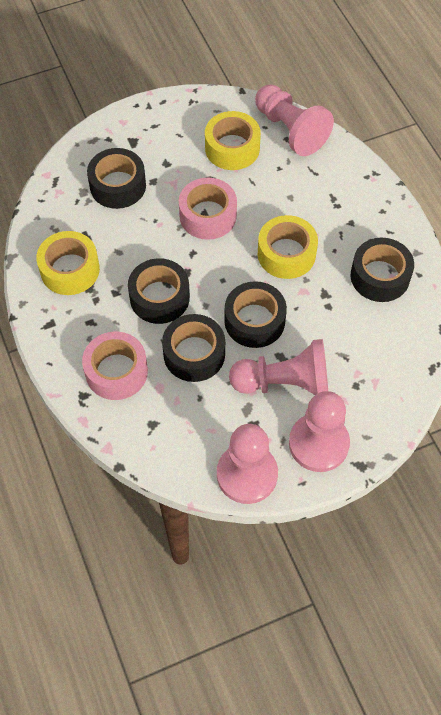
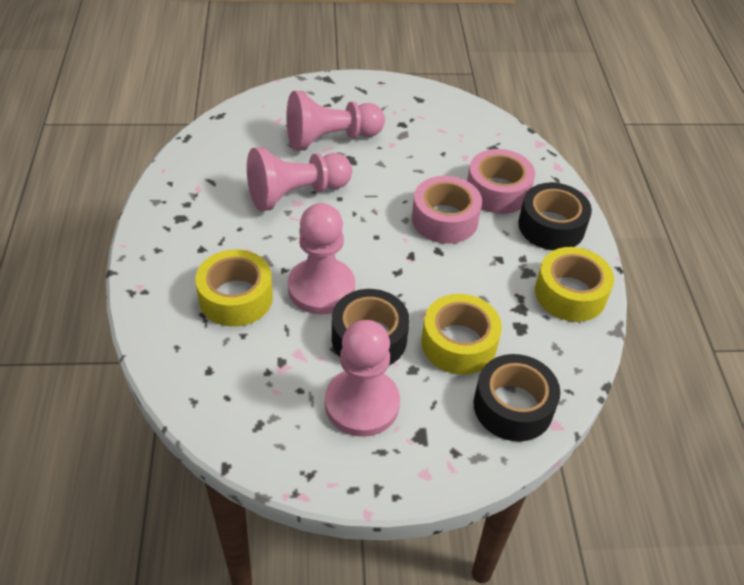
black tape: 5 -> 3

